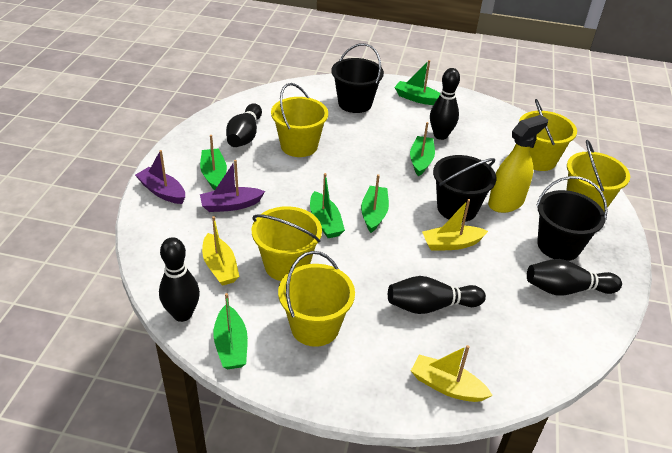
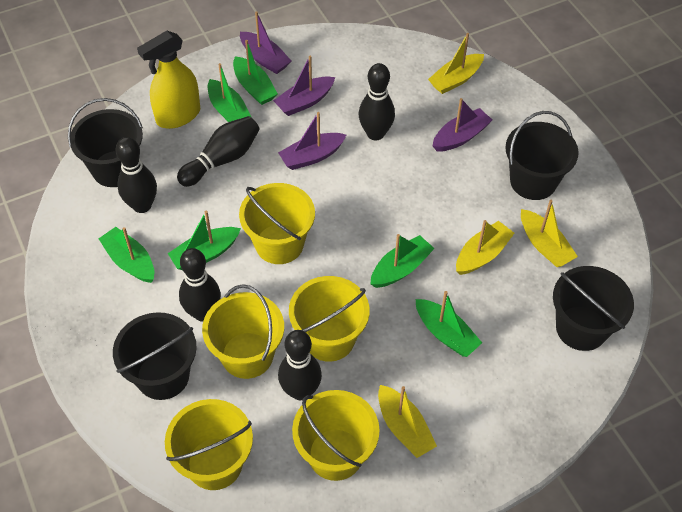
black bucket: 3 -> 4
purple boat: 2 -> 4
yellow boat: 3 -> 4

